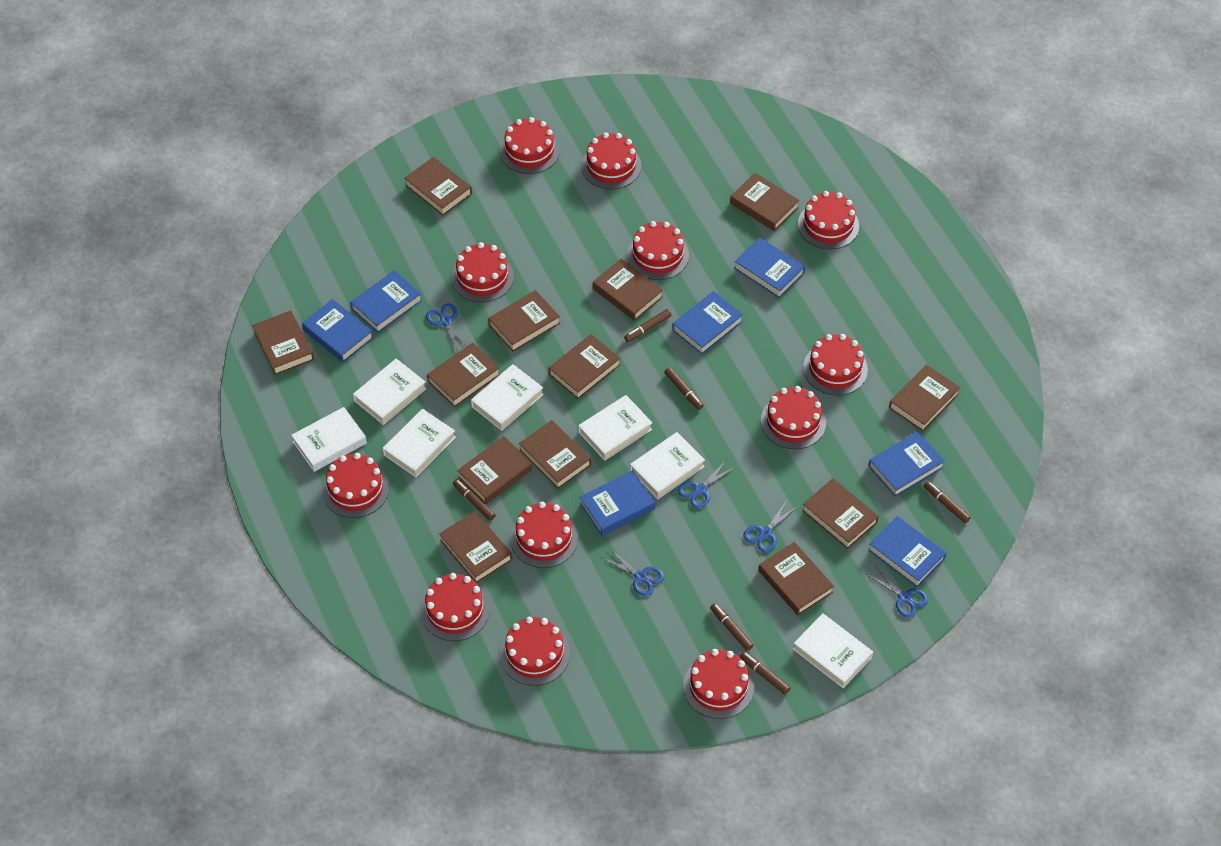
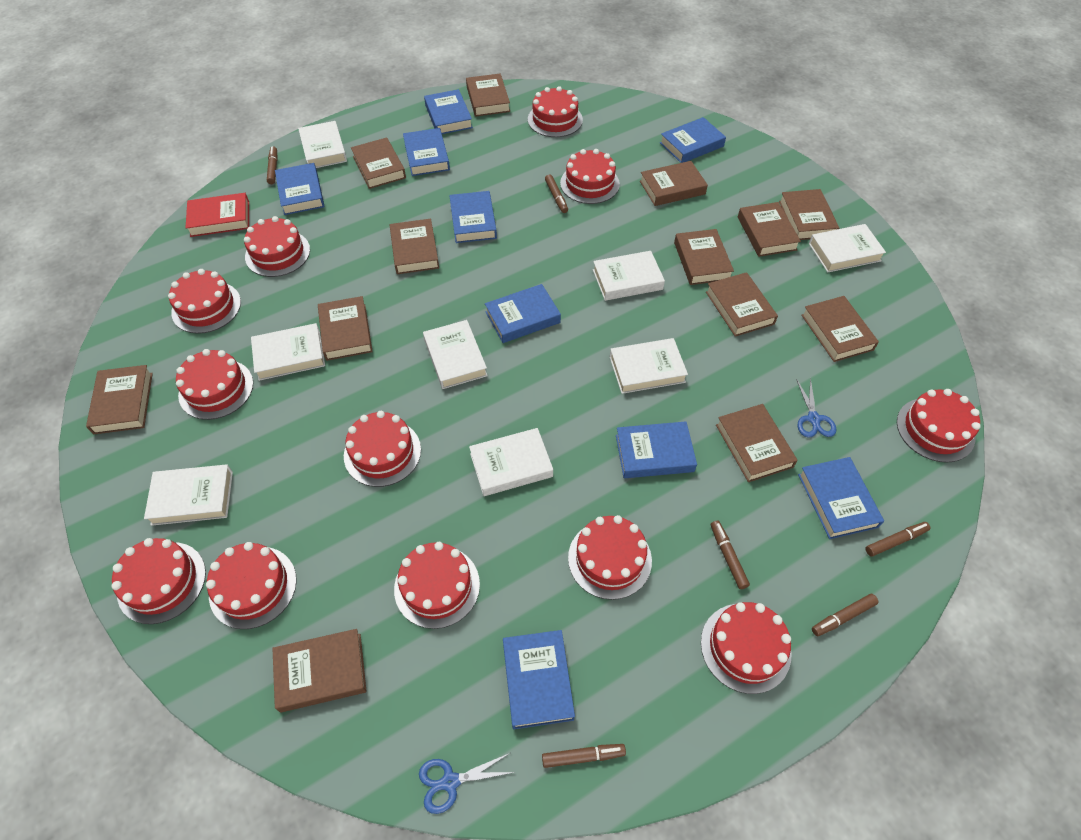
blue book: 7 -> 9
blue scissors: 5 -> 2
red book: 0 -> 1
white book: 7 -> 8

